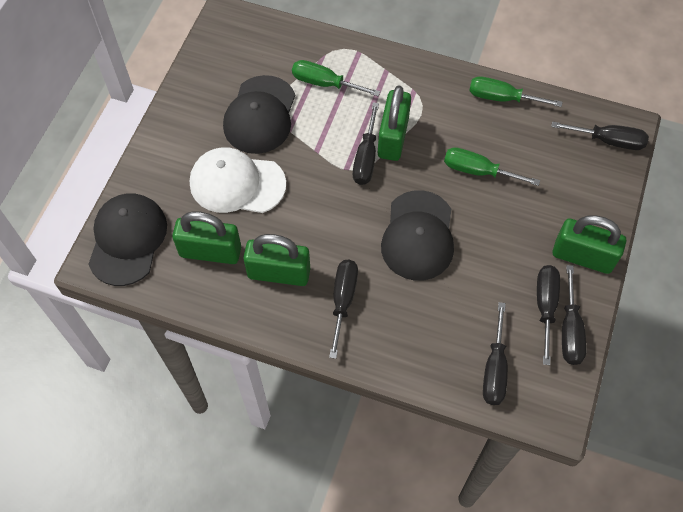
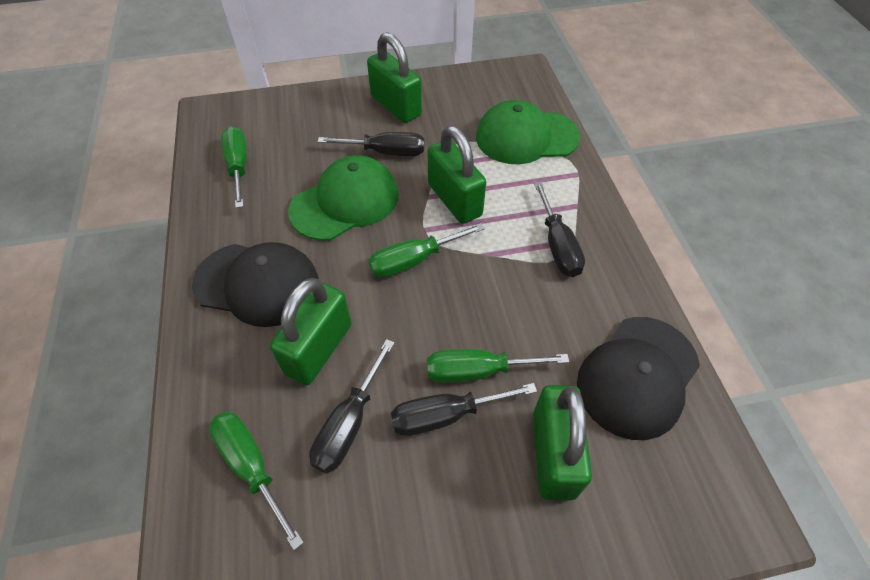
black cap: 3 -> 2
black screwdriver: 6 -> 4
green cap: 0 -> 2
green screwdriver: 3 -> 4
white cap: 1 -> 0

